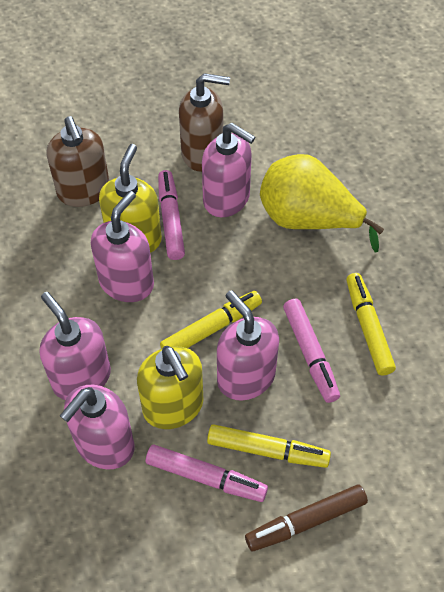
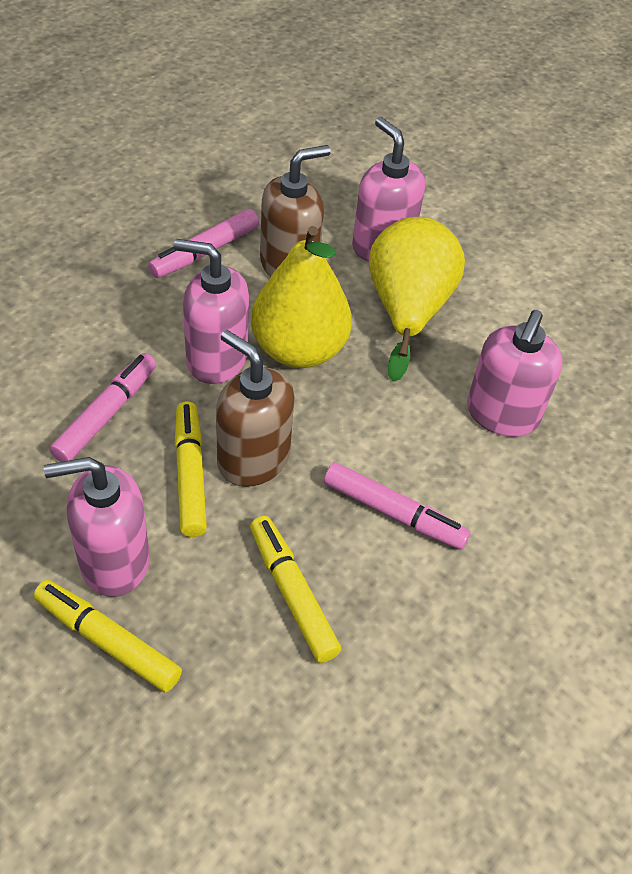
brown marker: 1 -> 0
pink soap dispenser: 5 -> 4
yellow pear: 1 -> 2
yellow soap dispenser: 2 -> 0

